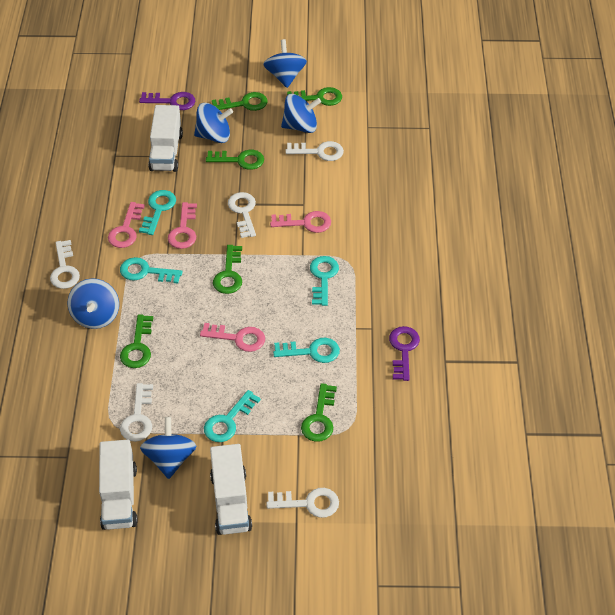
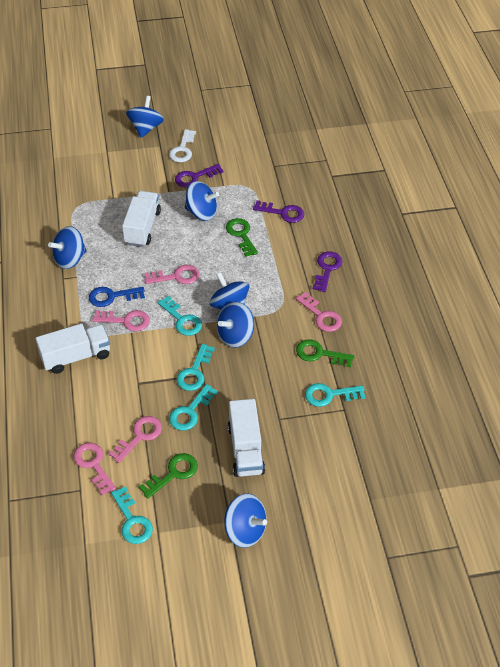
blue key: 0 -> 1
blue spinning top: 5 -> 6
green key: 6 -> 3
pink key: 4 -> 5
purple key: 2 -> 3
white key: 5 -> 1

